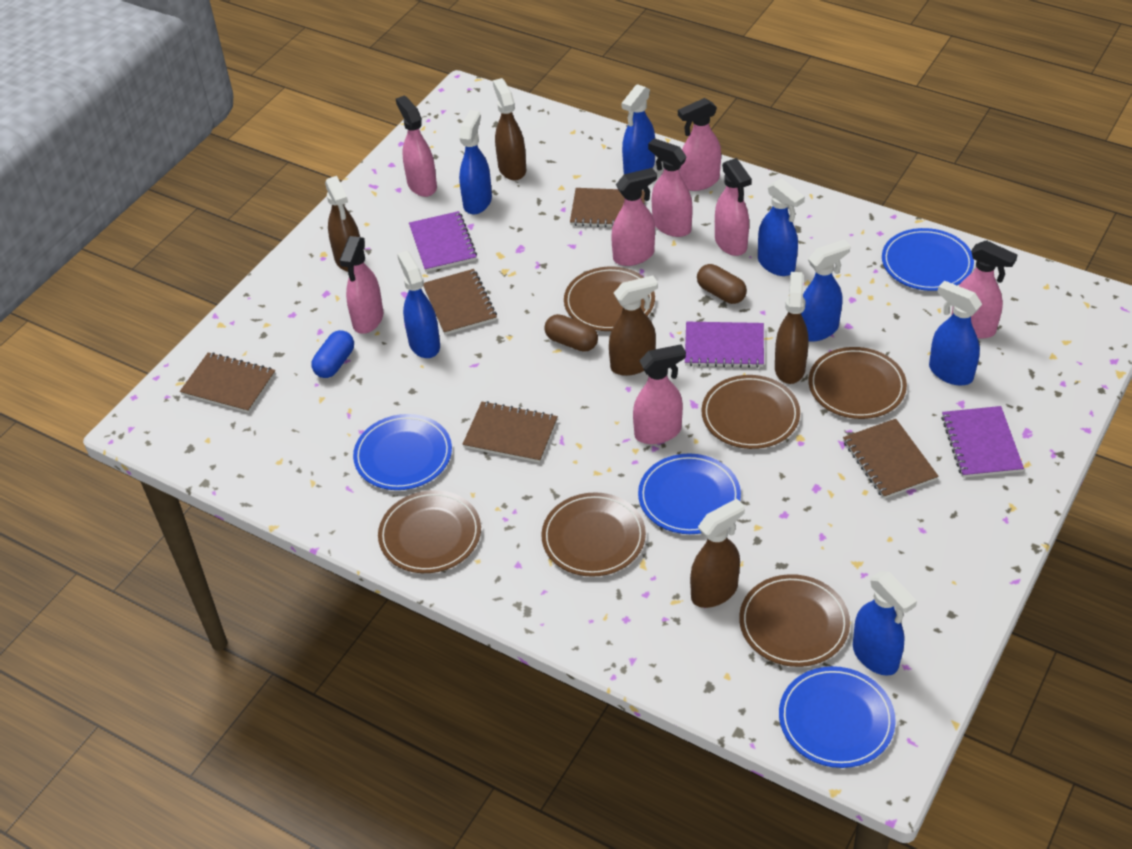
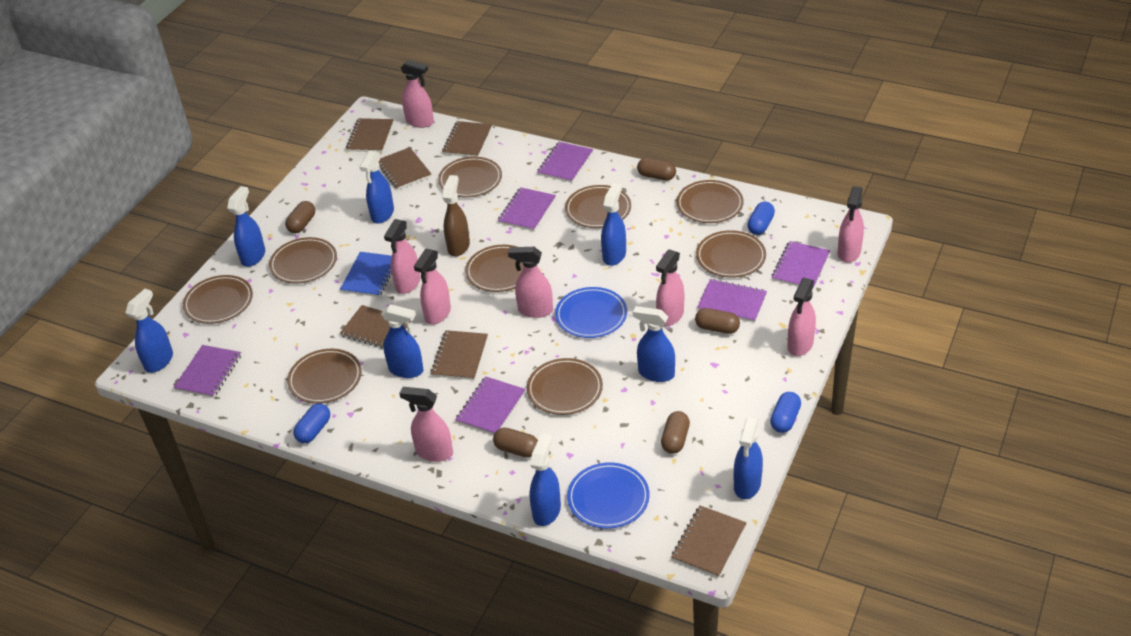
blue capsule: 1 -> 3
blue notebook: 0 -> 1
blue plate: 4 -> 2
blue spray bottle: 7 -> 8
brown capsule: 2 -> 5
brown notebook: 5 -> 6
brown plate: 6 -> 9
brown spray bottle: 5 -> 1
purple notebook: 3 -> 6

